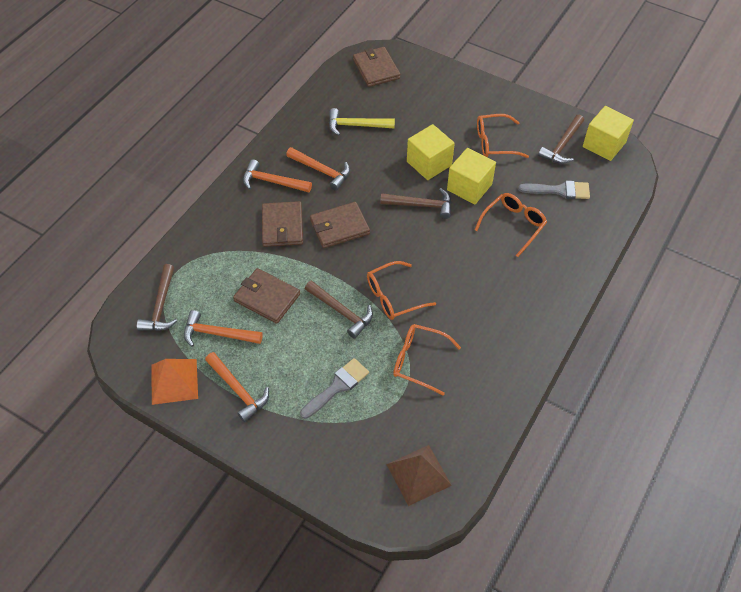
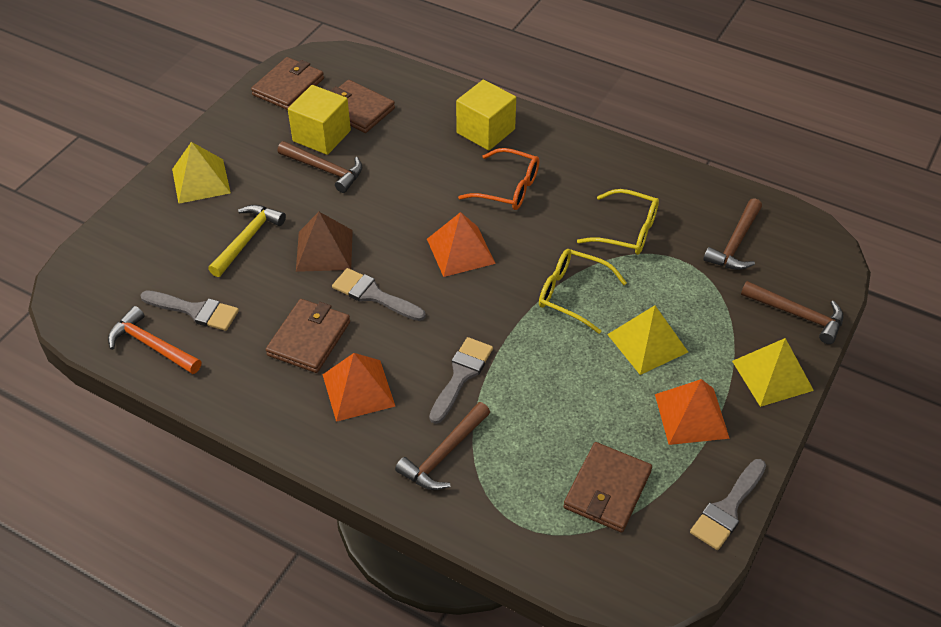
grey brush: 2 -> 4
orange glasses: 4 -> 1
orange hammer: 4 -> 1
orange pyramid: 1 -> 3
yellow cube: 3 -> 2
yellow glasses: 0 -> 2
yellow pyramid: 0 -> 3

